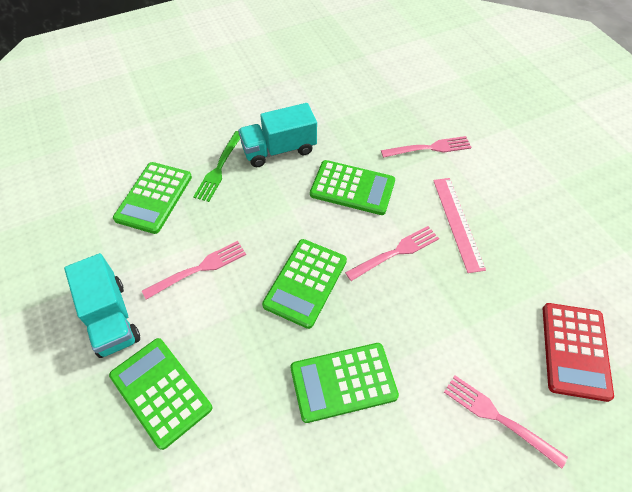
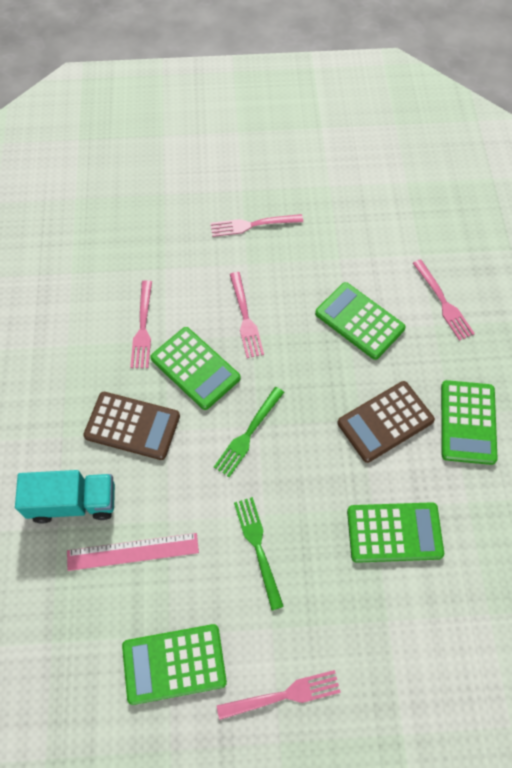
brown calculator: 0 -> 2
green fork: 1 -> 2
pink fork: 4 -> 5
red calculator: 1 -> 0
turquoise truck: 2 -> 1

